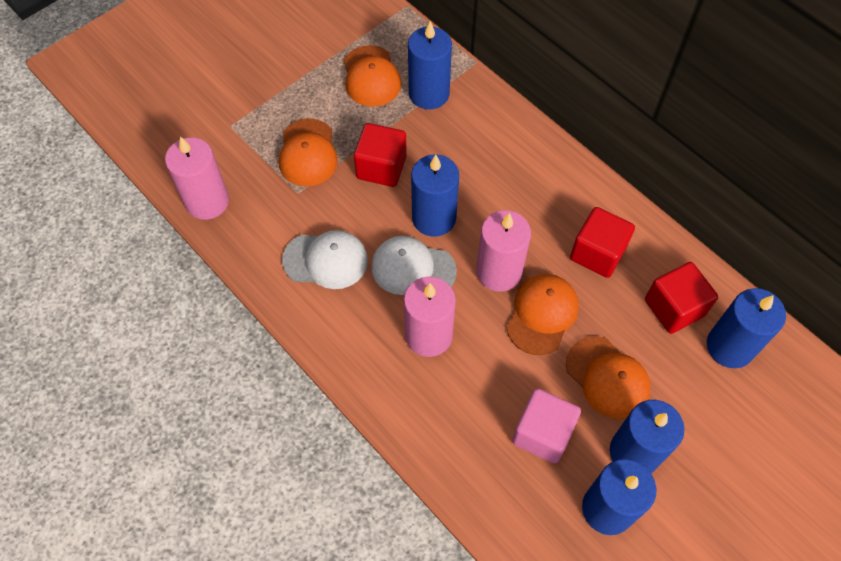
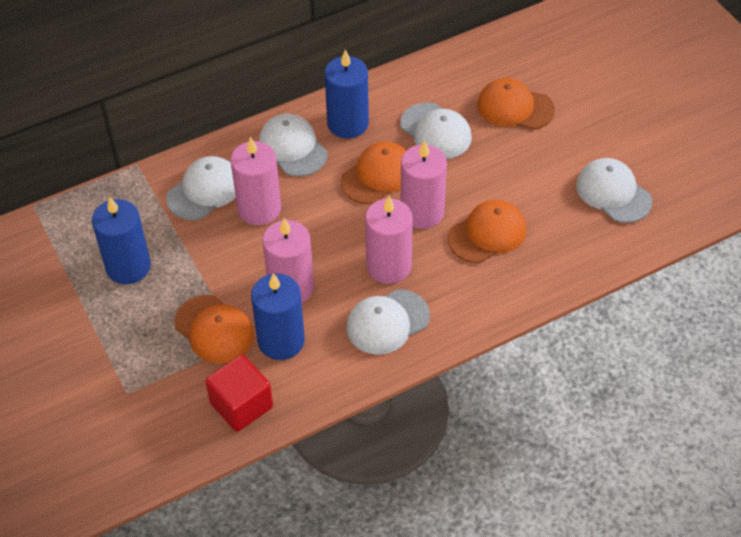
blue candle: 5 -> 3
pink candle: 3 -> 4
pink cube: 1 -> 0
red cube: 3 -> 1
white cap: 2 -> 5

